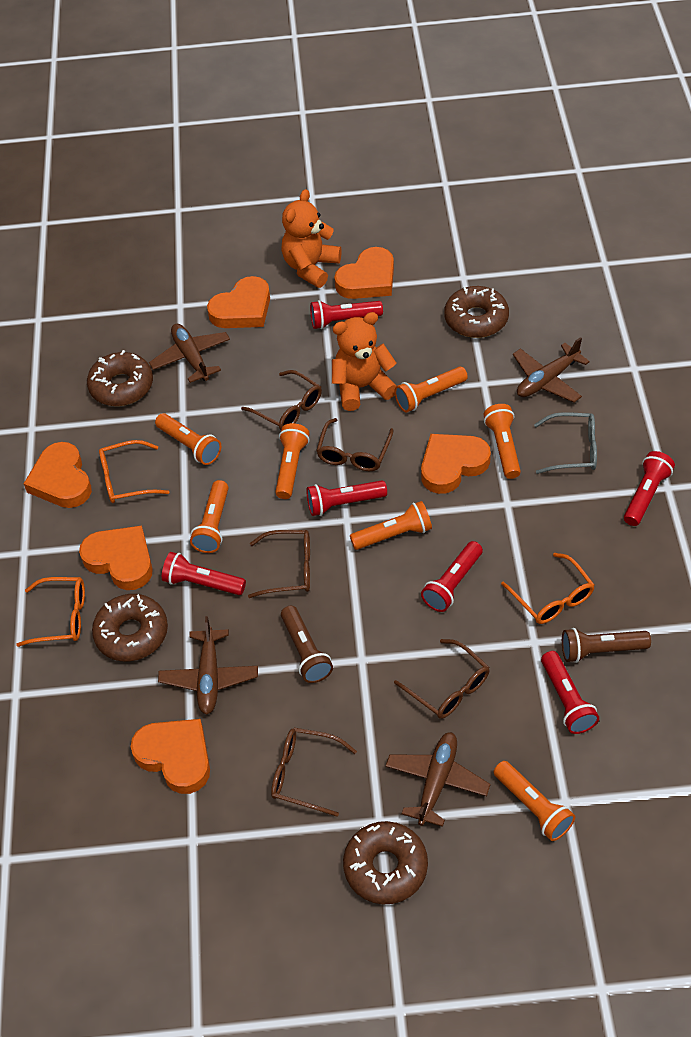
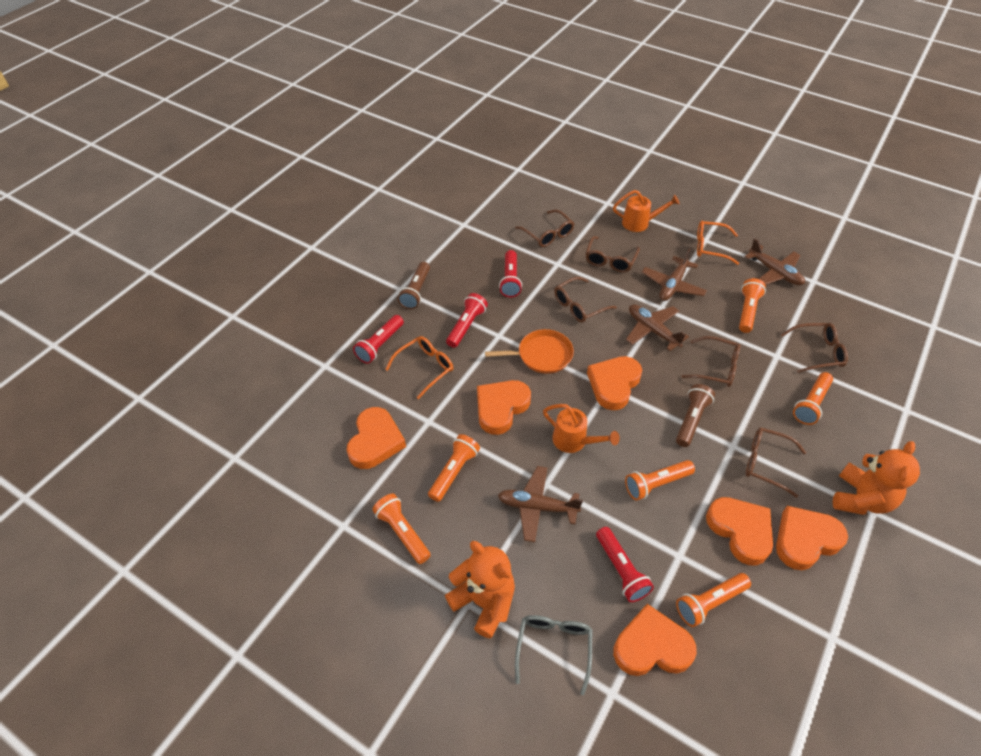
brown donut: 4 -> 0
brown glasses: 5 -> 6
orange flashlight: 7 -> 6
orange glasses: 3 -> 2
orange pan: 0 -> 1
orange watering can: 0 -> 2
red flashlight: 6 -> 4

